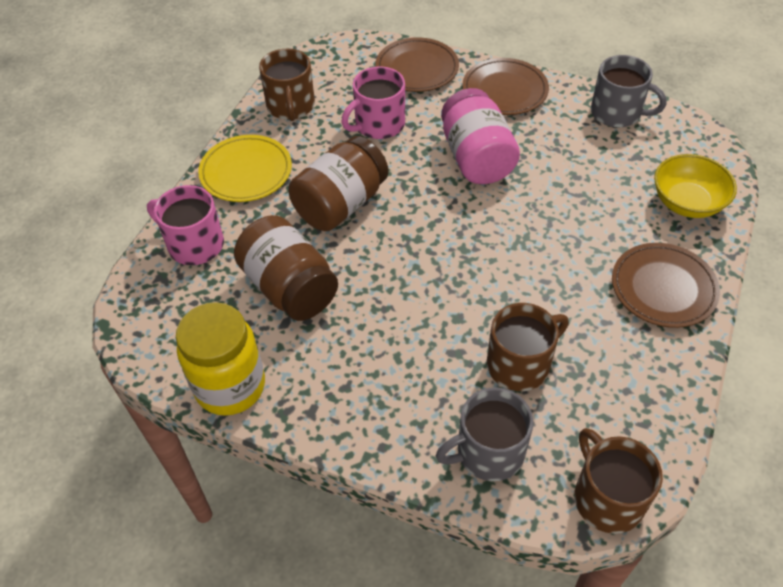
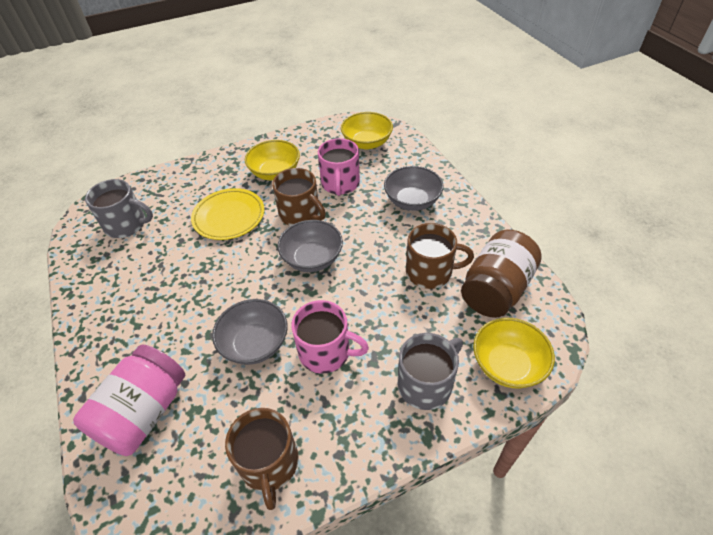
brown jar: 2 -> 1
brown plate: 3 -> 0
grey bowl: 0 -> 3
yellow bowl: 1 -> 3
yellow jar: 1 -> 0

